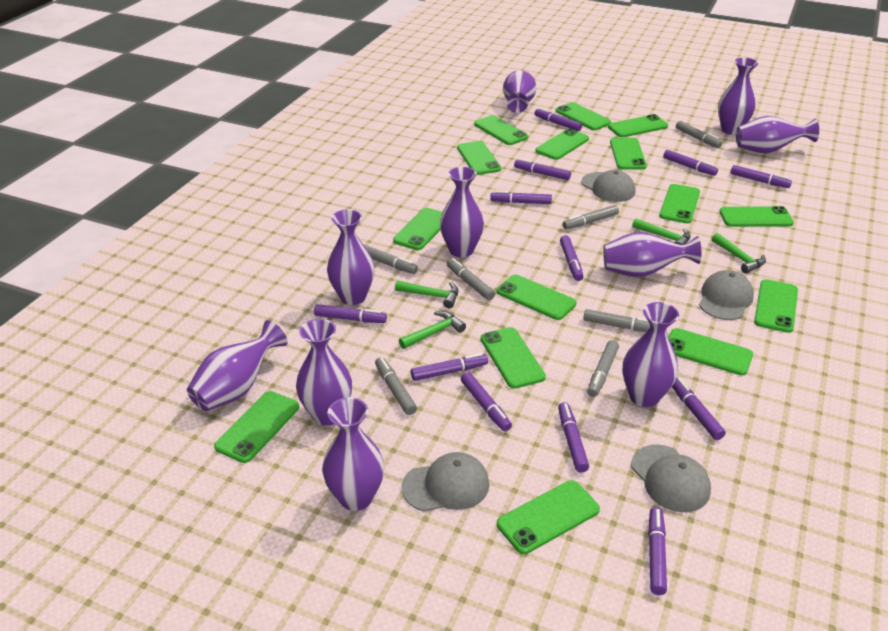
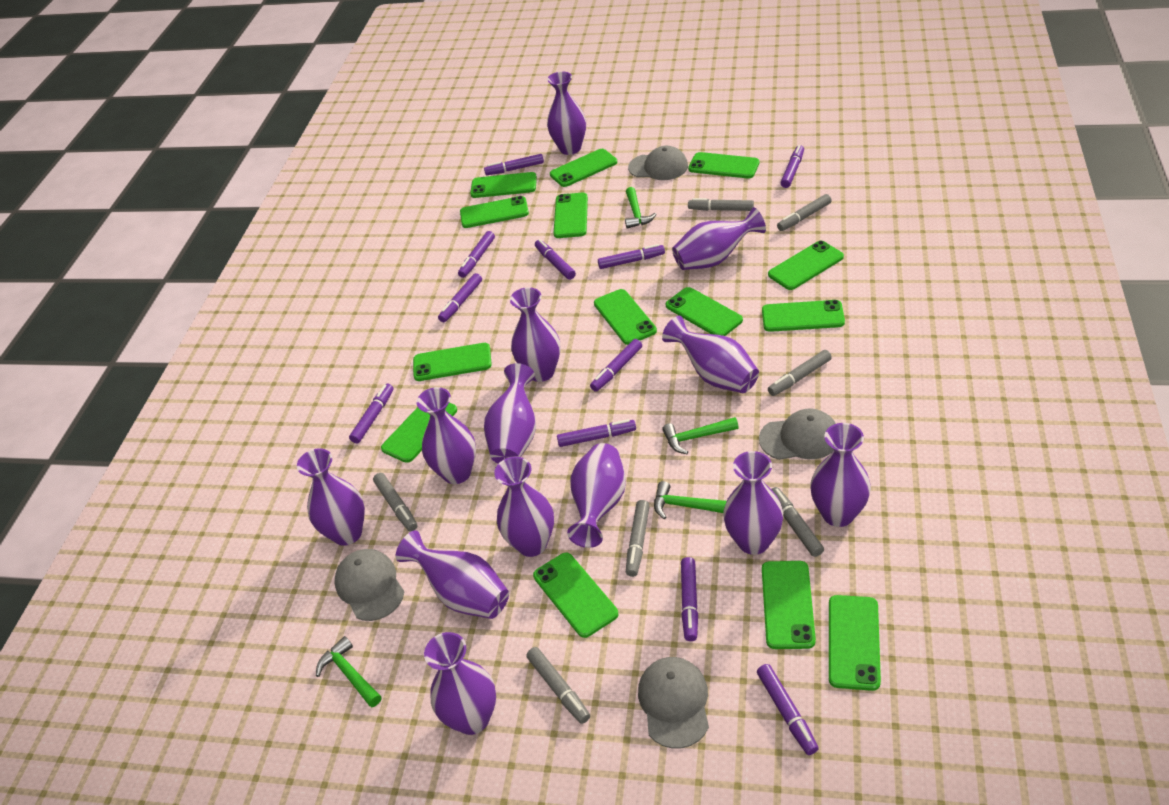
green phone: 15 -> 14
purple marker: 12 -> 11
purple vase: 10 -> 13

